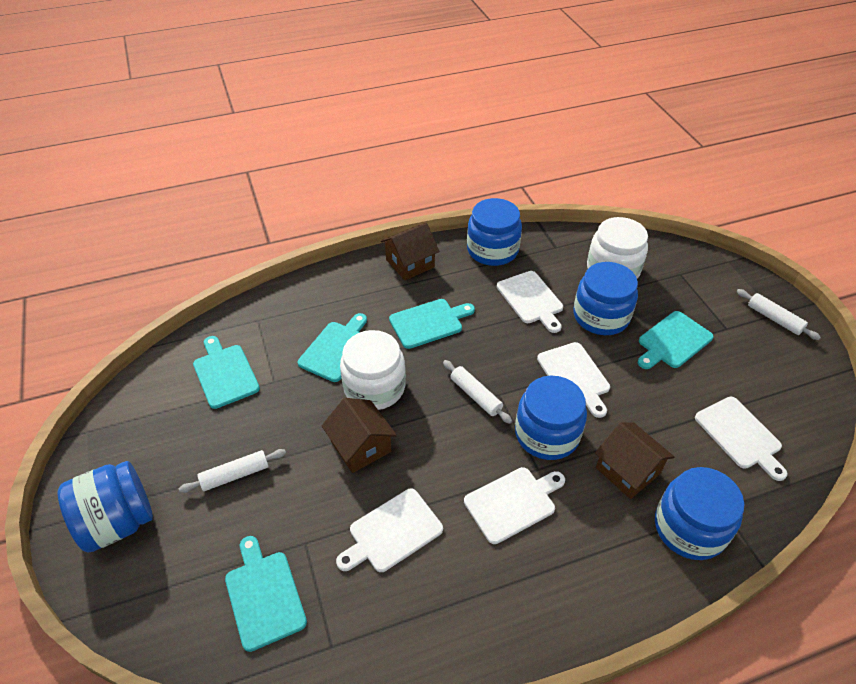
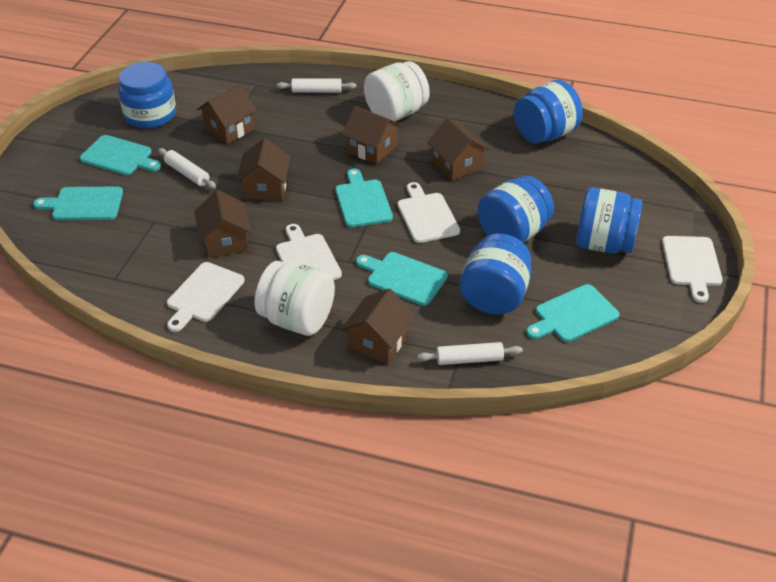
brown house: 3 -> 6
white cutting board: 5 -> 4

